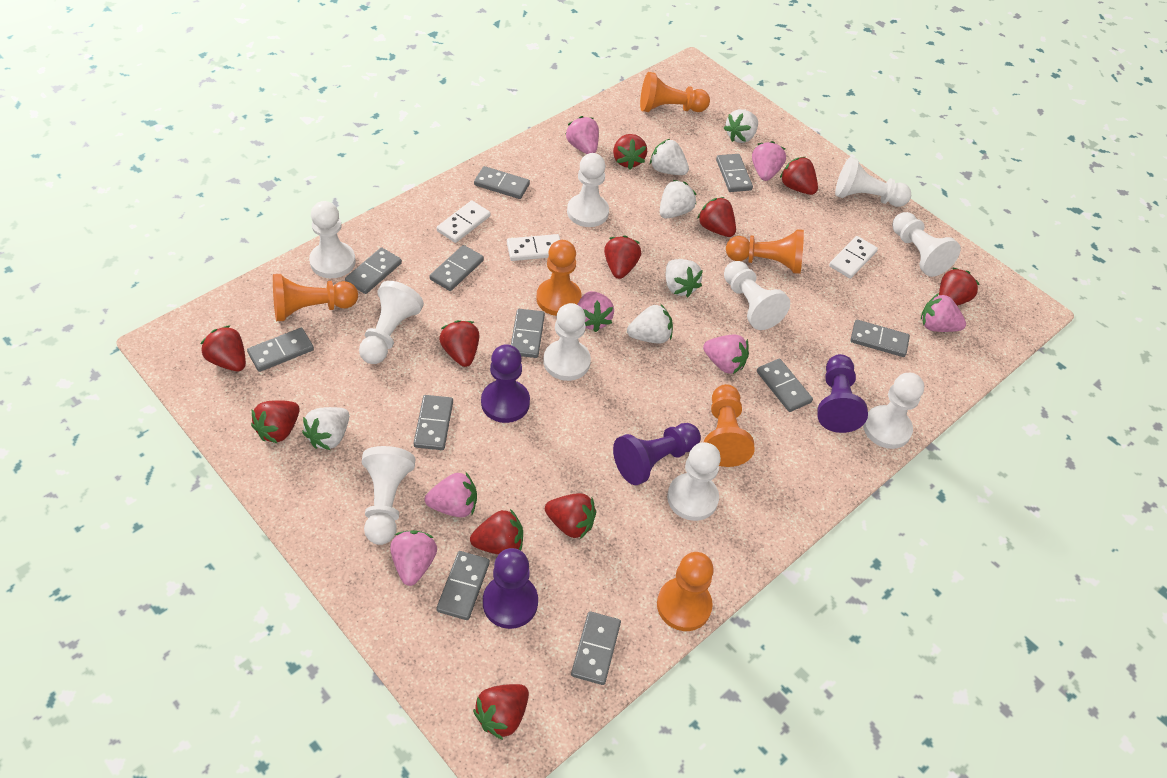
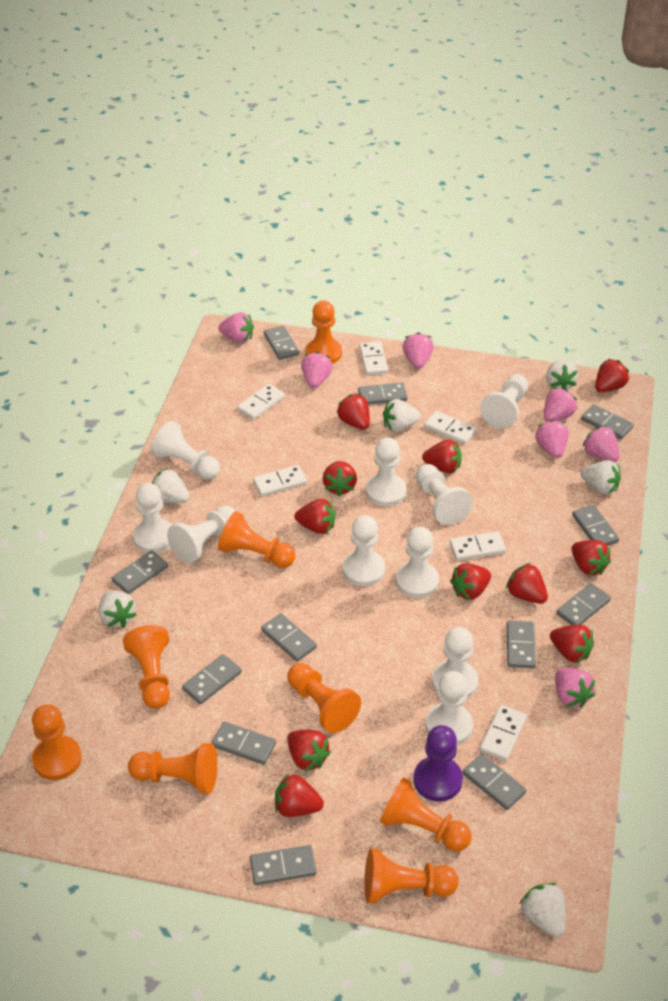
grey domino: 11 -> 12
orange pawn: 6 -> 8
purple pawn: 4 -> 1
white domino: 3 -> 6

